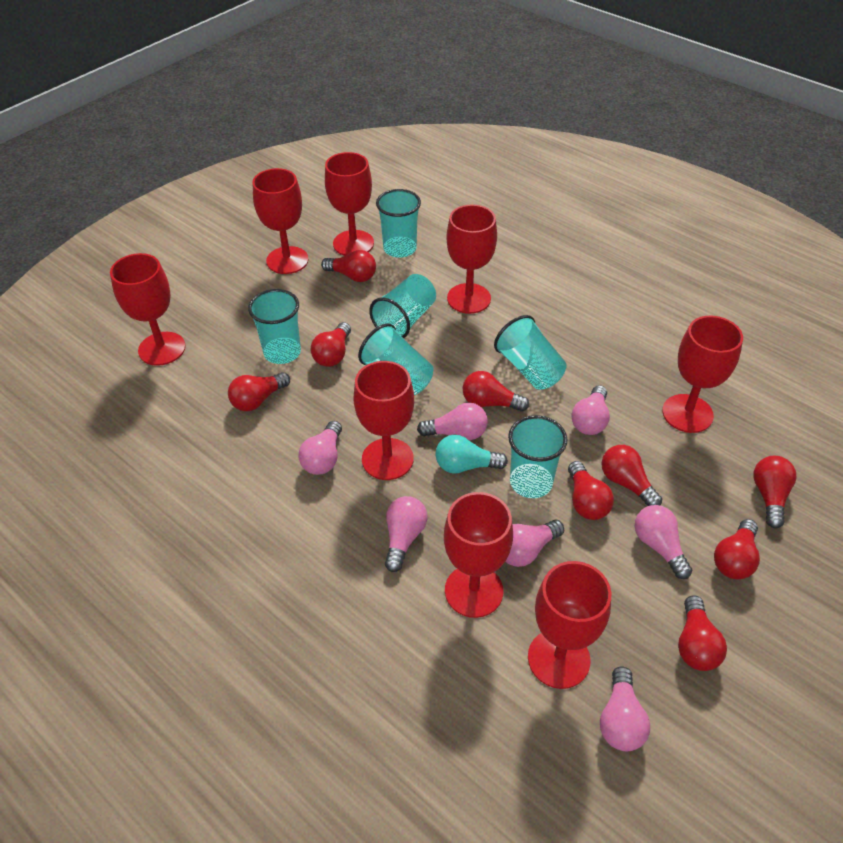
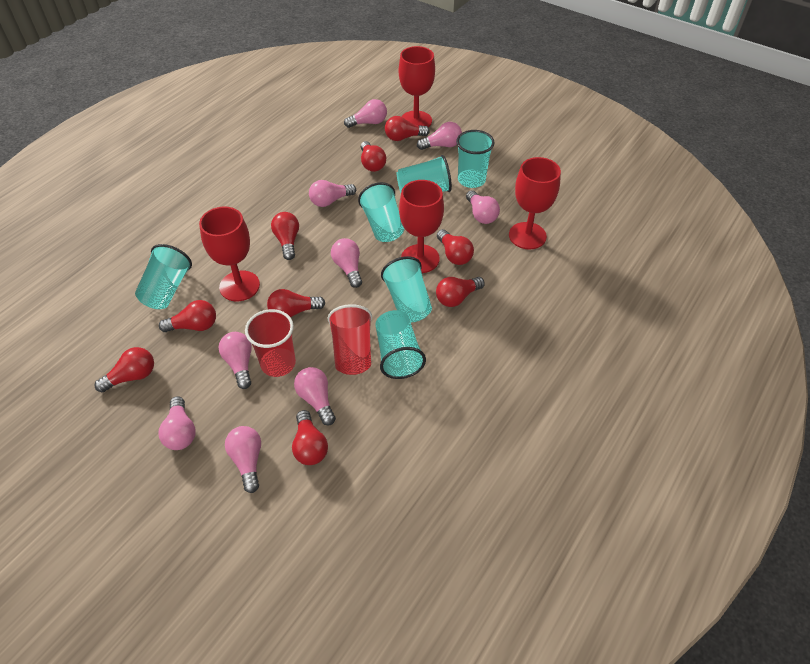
pink light bulb: 7 -> 9
red cup: 0 -> 2
red goblet: 8 -> 4
turquoise light bulb: 1 -> 0

